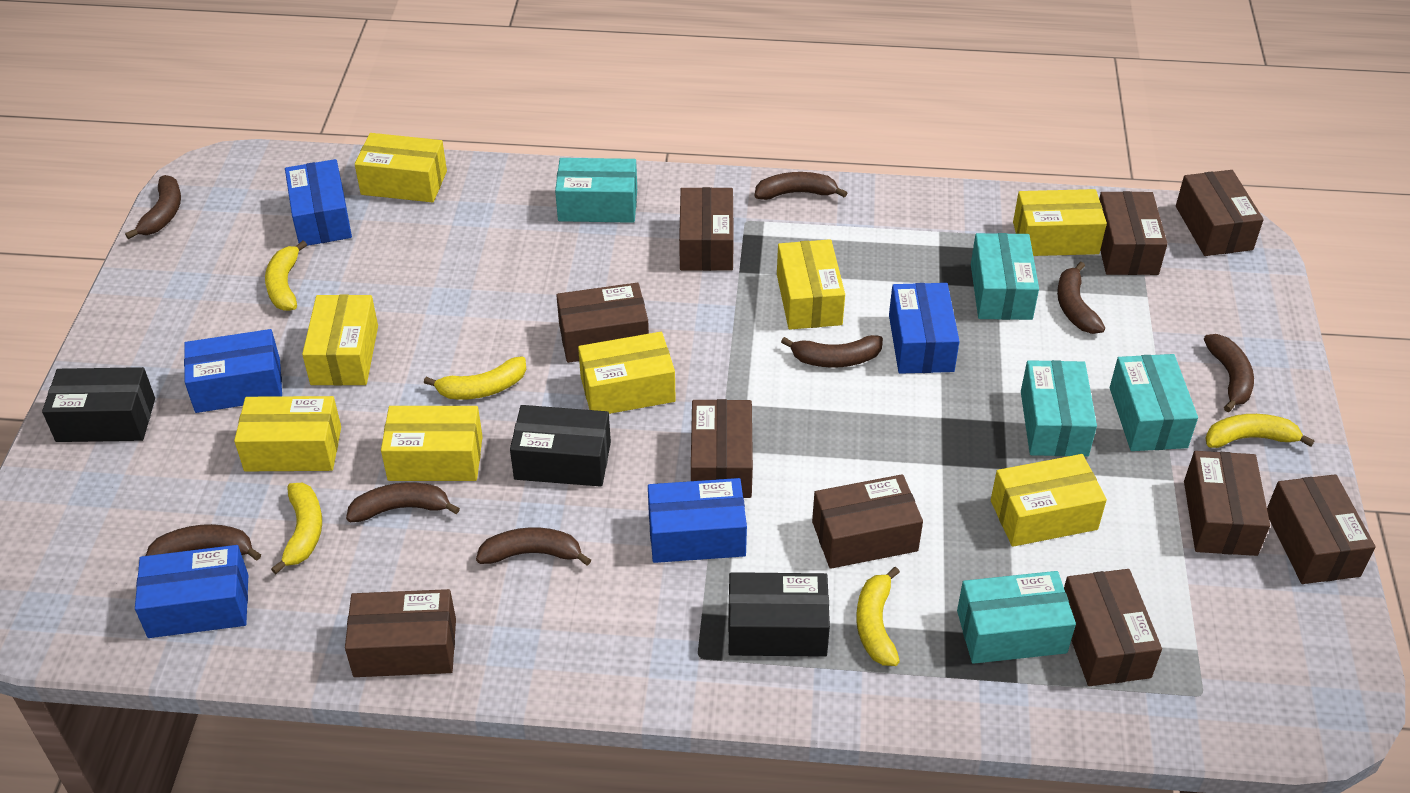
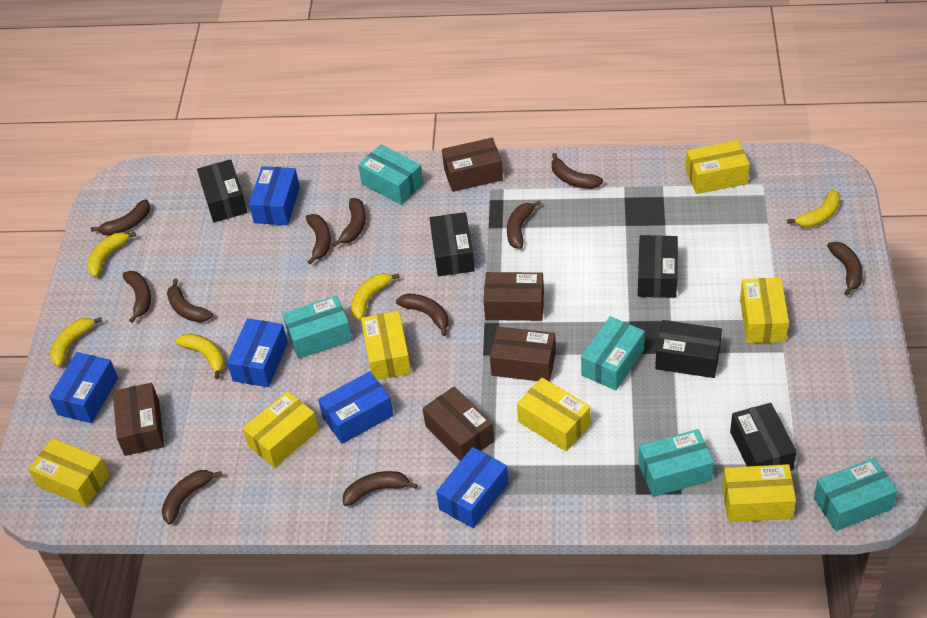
black box: 3 -> 5
brown banana: 8 -> 11
brown box: 10 -> 5
yellow box: 8 -> 7

